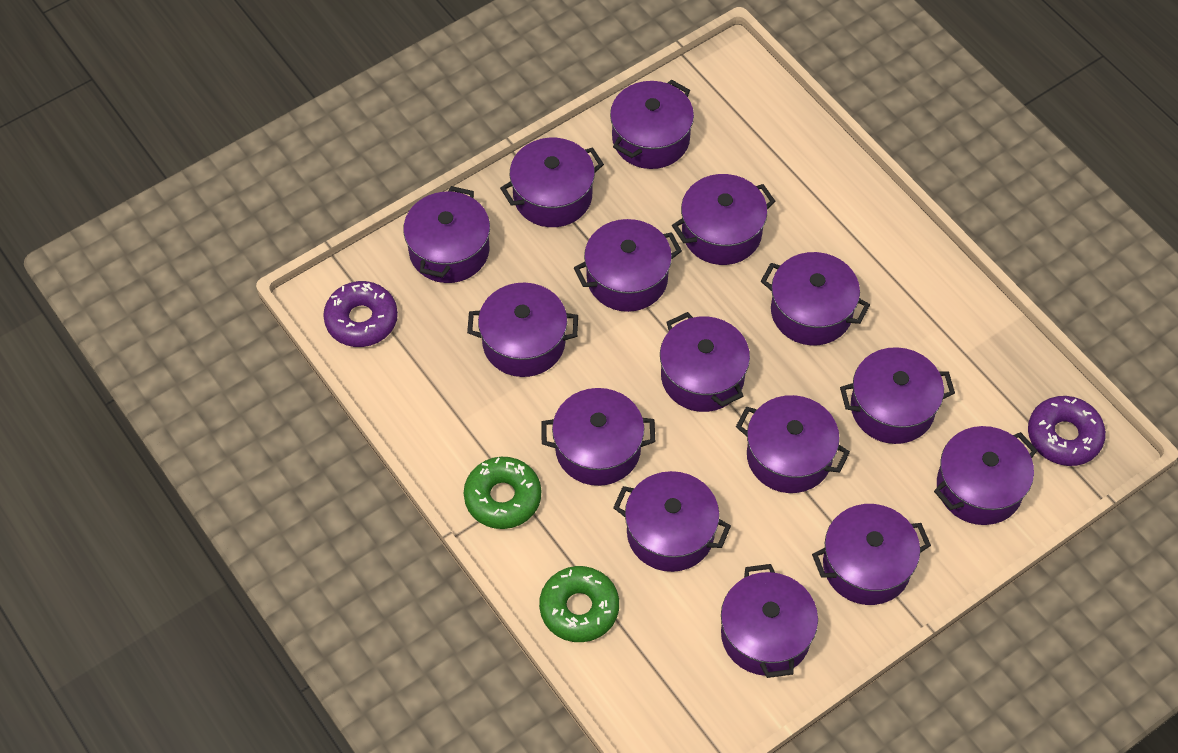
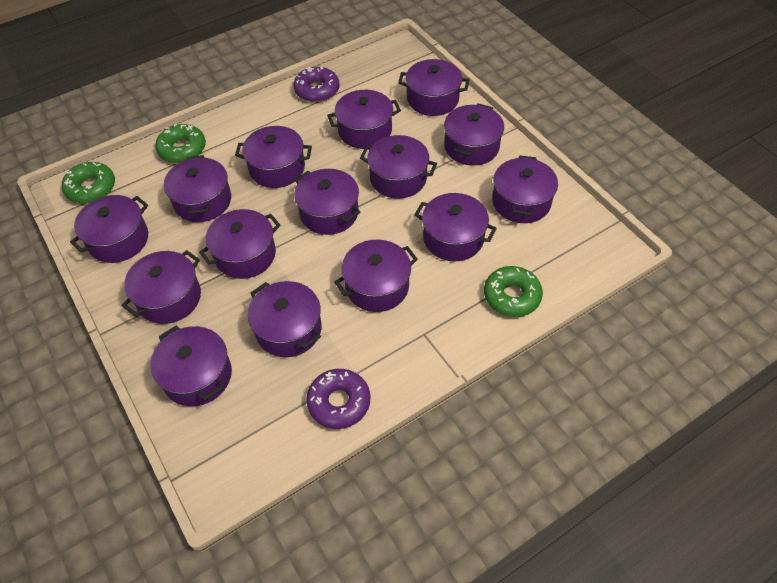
green donut: 2 -> 3

